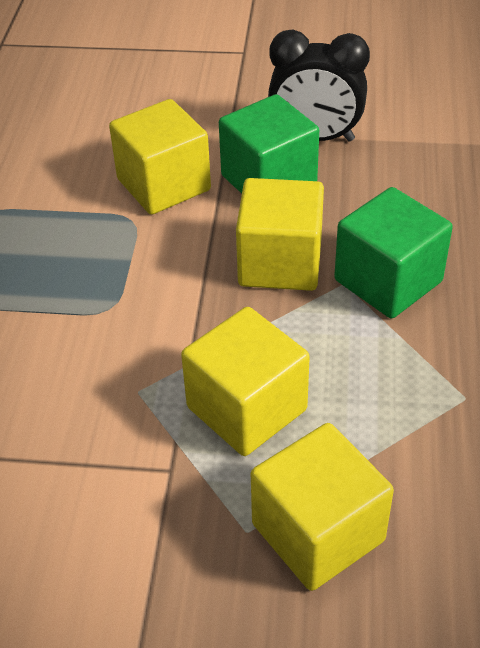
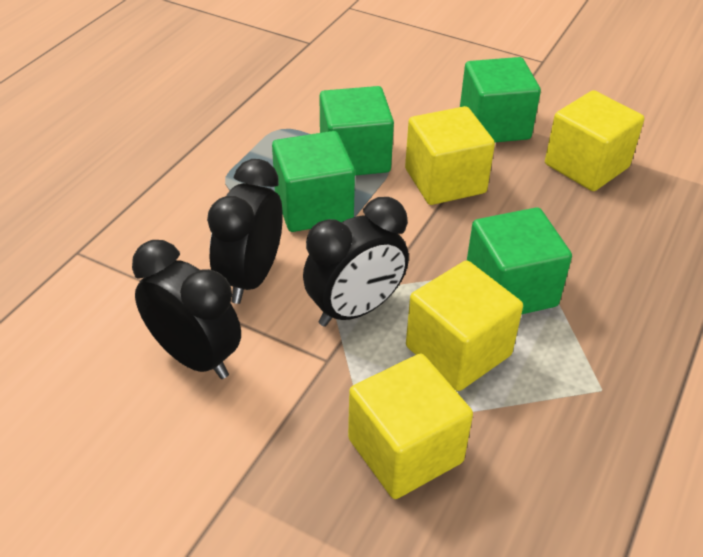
black clock: 1 -> 3
green cube: 2 -> 4

